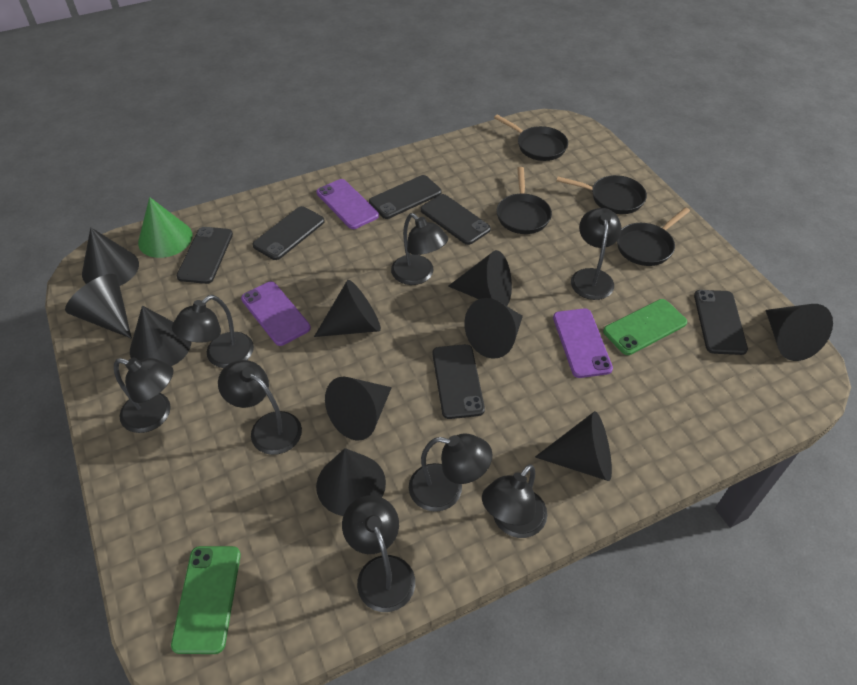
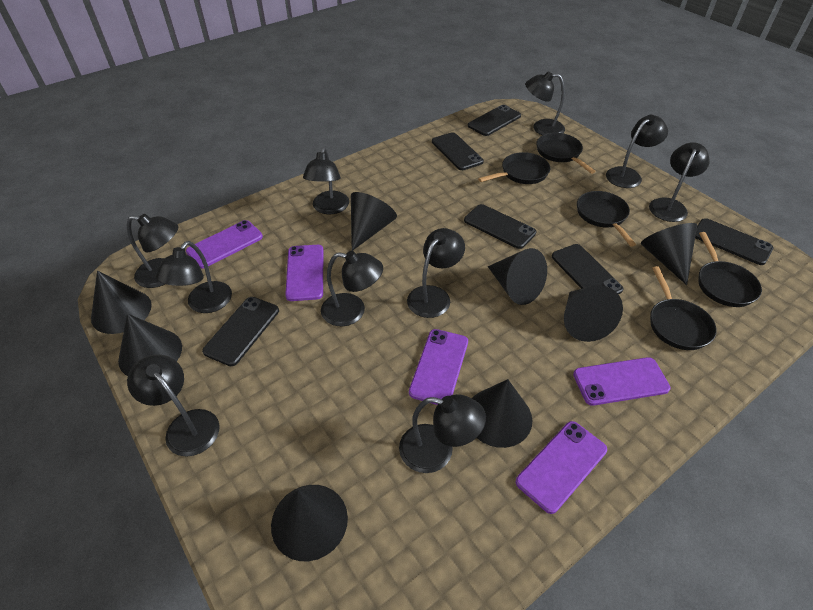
black cone: 10 -> 8
black lamp: 8 -> 10
black pan: 4 -> 5
green cone: 1 -> 0
green phone: 2 -> 0
purple phone: 3 -> 5

